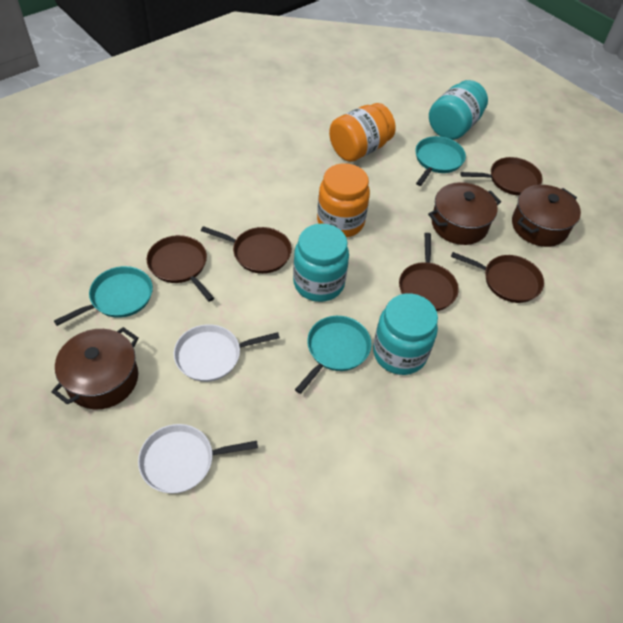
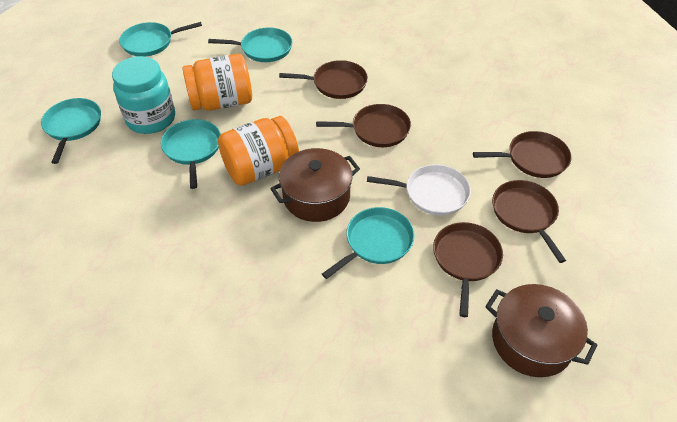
brown pot: 3 -> 2
turquoise jar: 3 -> 1
turquoise pan: 3 -> 5
white pan: 2 -> 1

